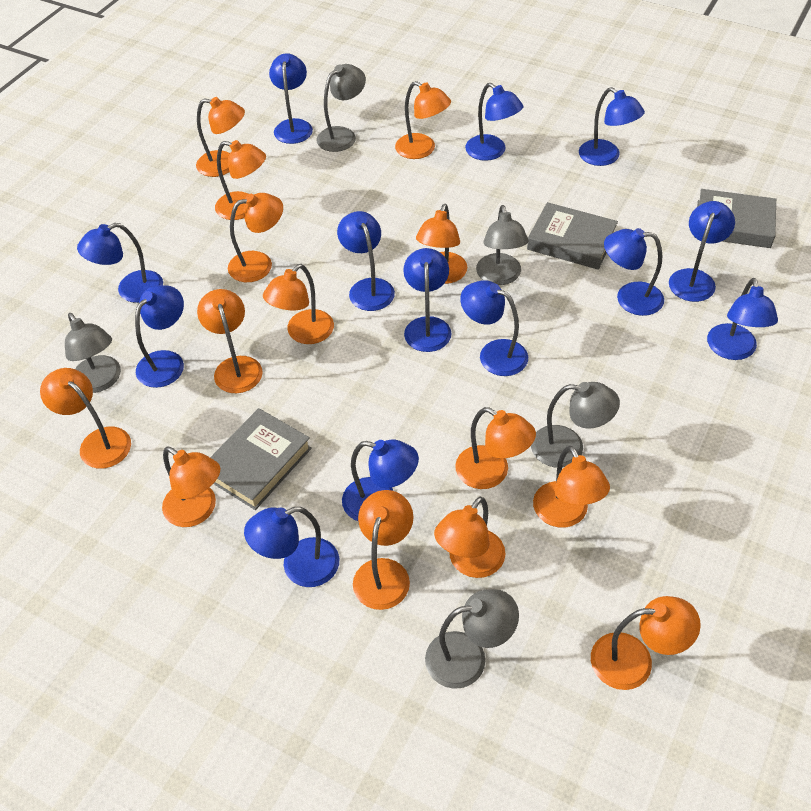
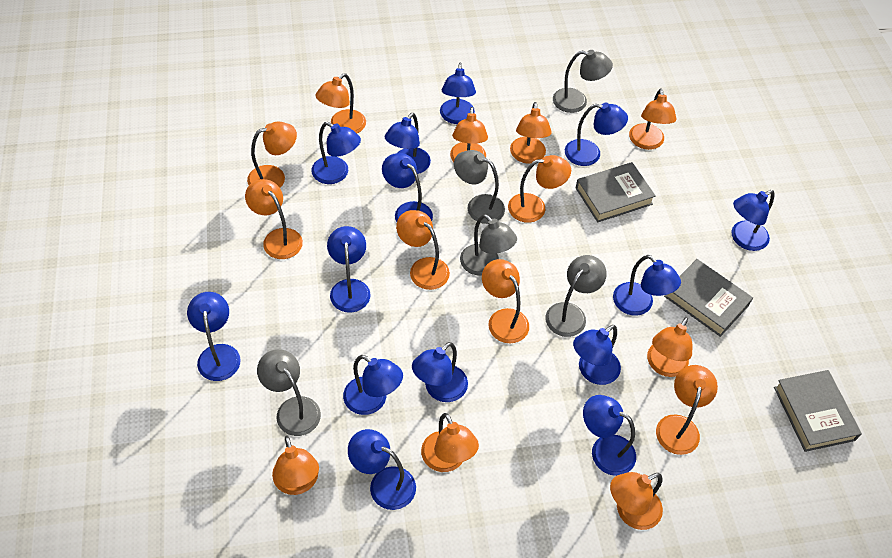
blue lamp: 13 -> 14

